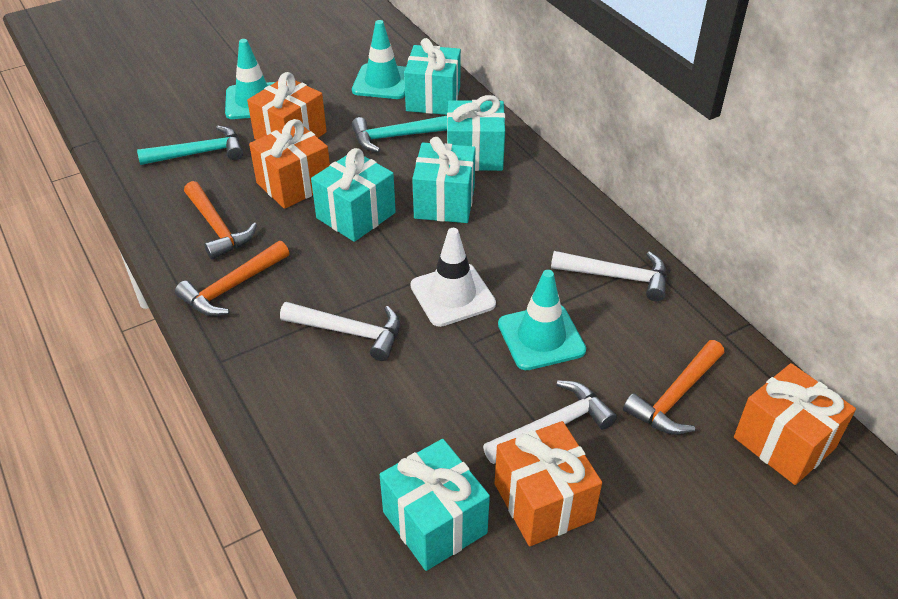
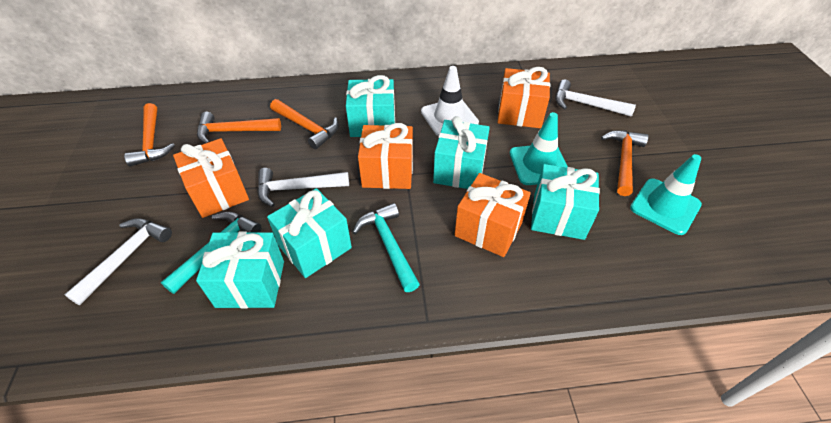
orange hammer: 3 -> 4
turquoise traffic cone: 3 -> 2

